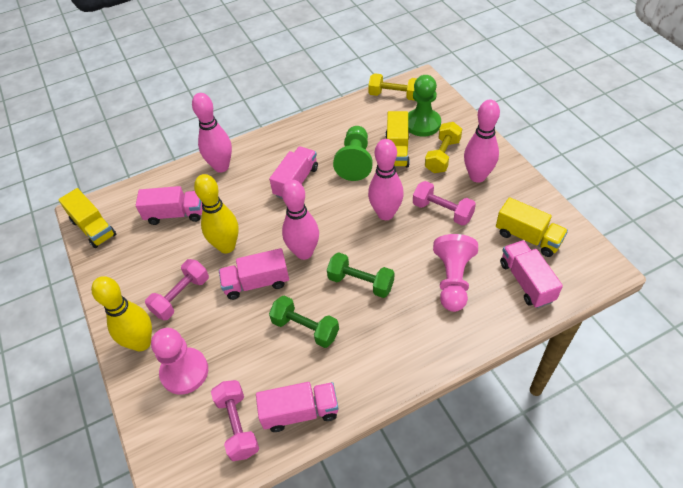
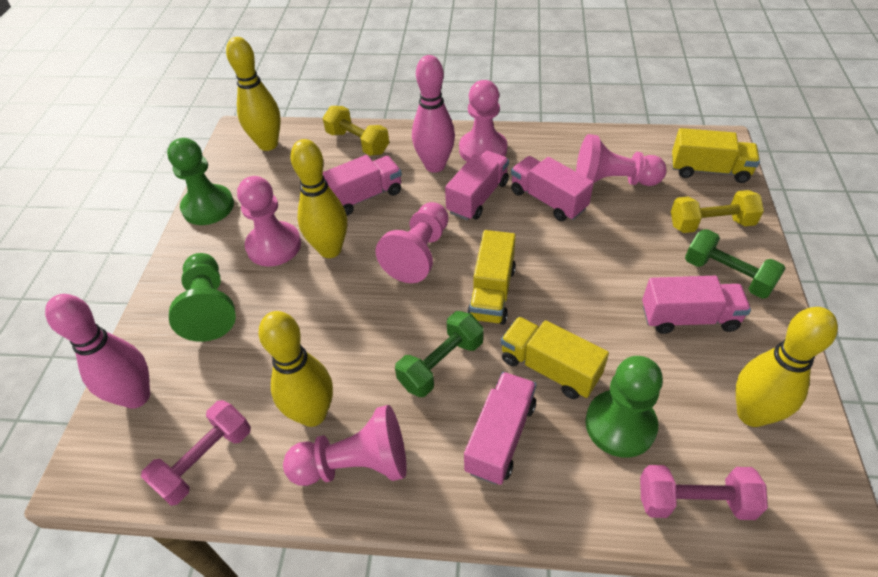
green pawn: 2 -> 3
pink bowling pin: 4 -> 2
pink dumbbell: 3 -> 2
pink pawn: 2 -> 5
yellow bowling pin: 2 -> 4

